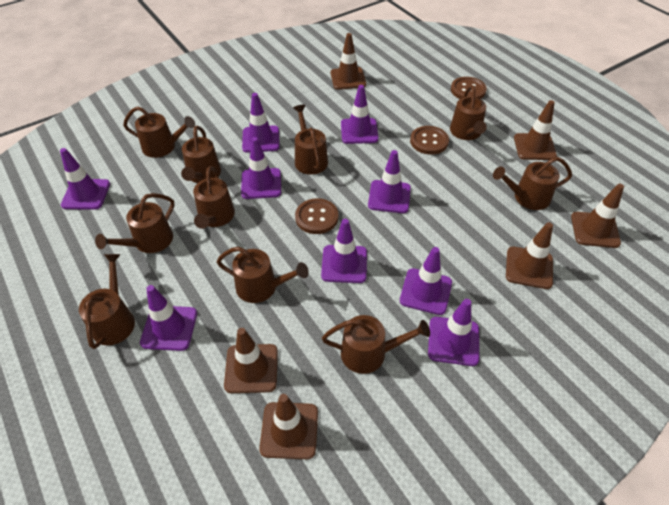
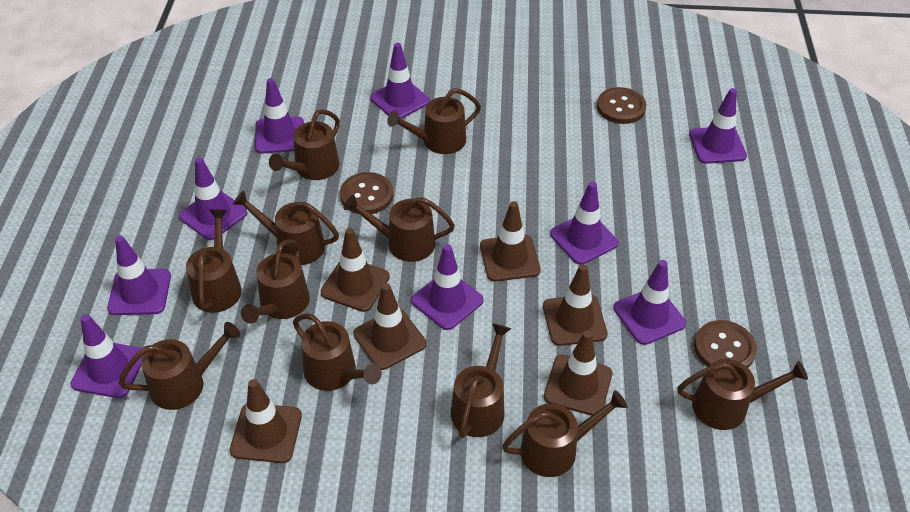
brown watering can: 10 -> 11

